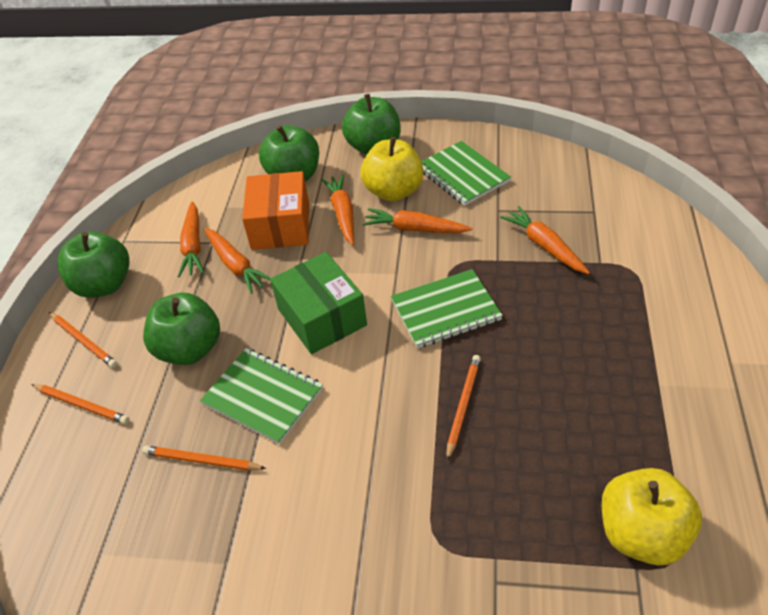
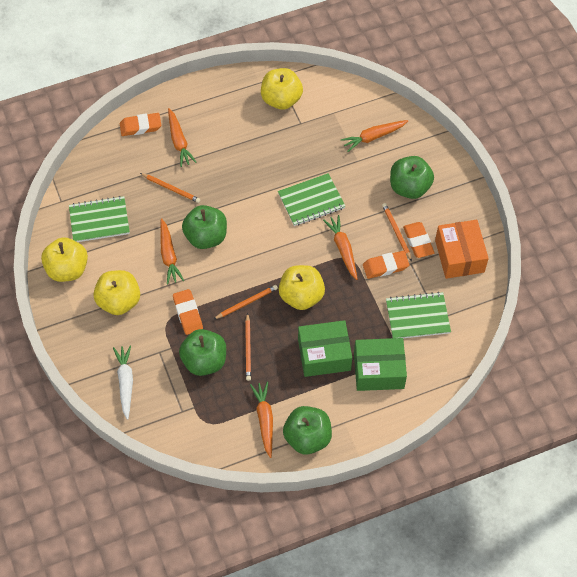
green box: 1 -> 2
orange eraser: 0 -> 4
white carrot: 0 -> 1
yellow apple: 2 -> 4

